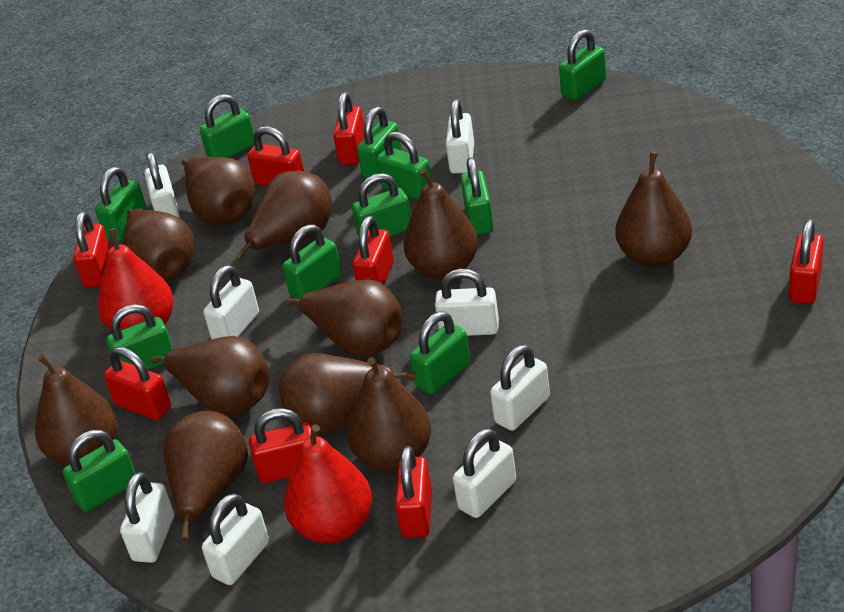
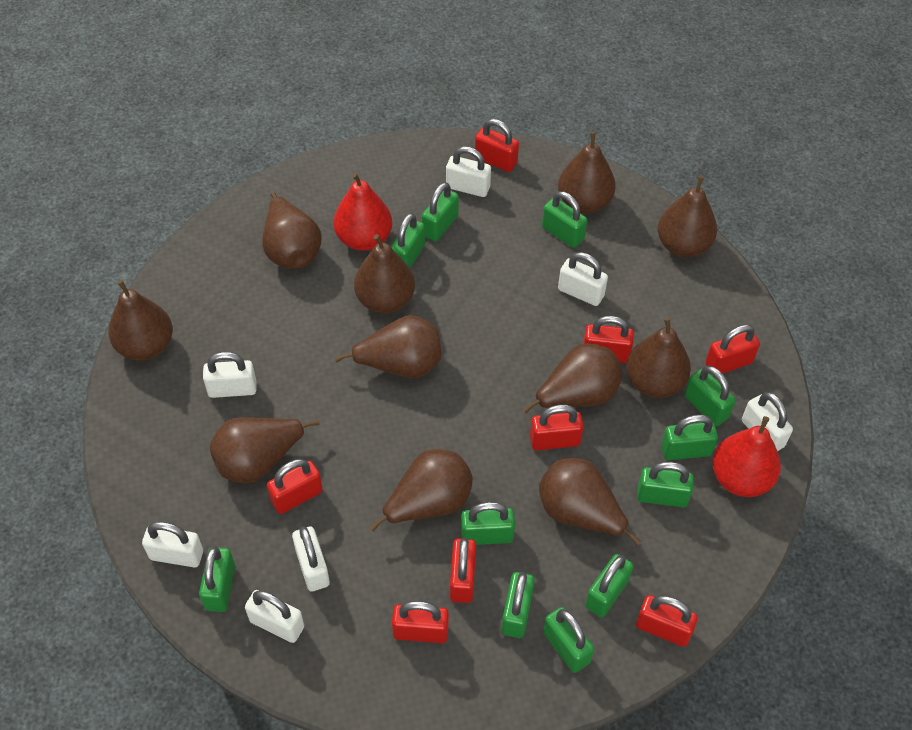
white padlock: 8 -> 7

